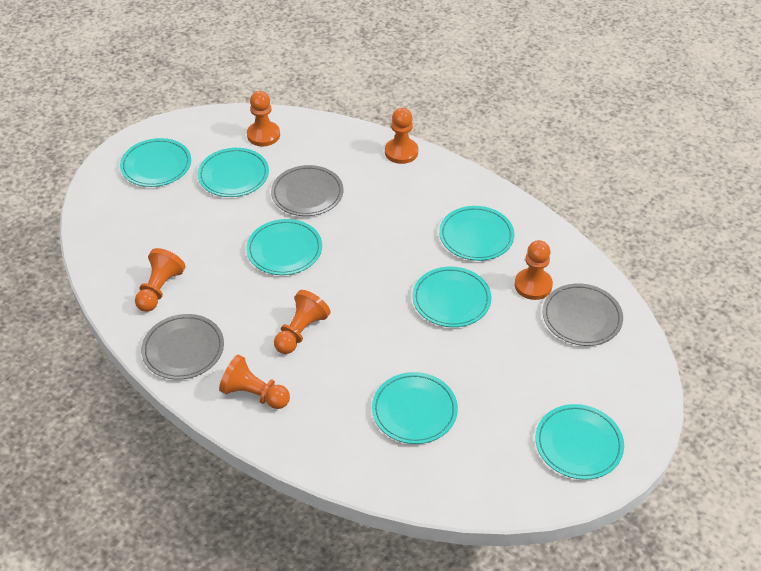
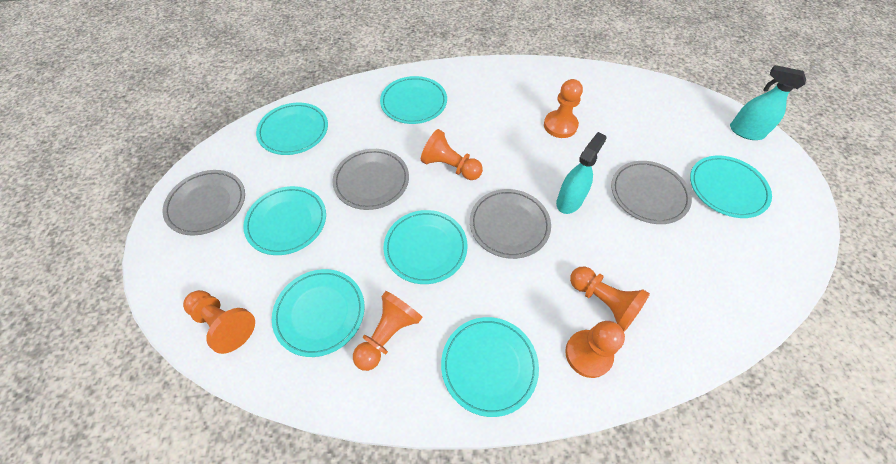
grey plate: 3 -> 4
turquoise spray bottle: 0 -> 2

